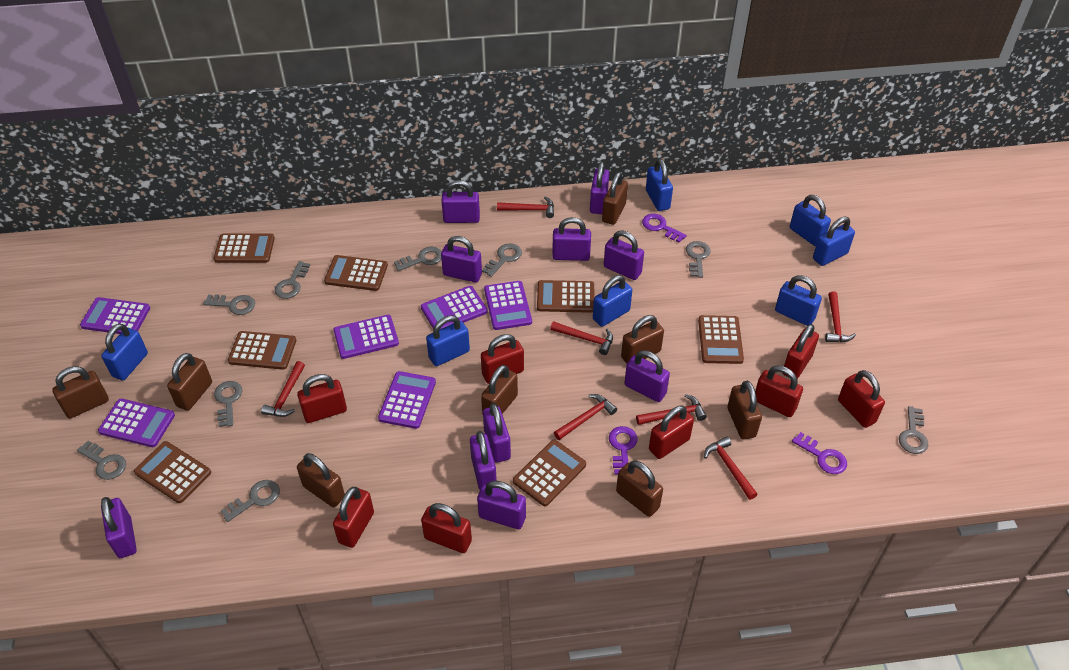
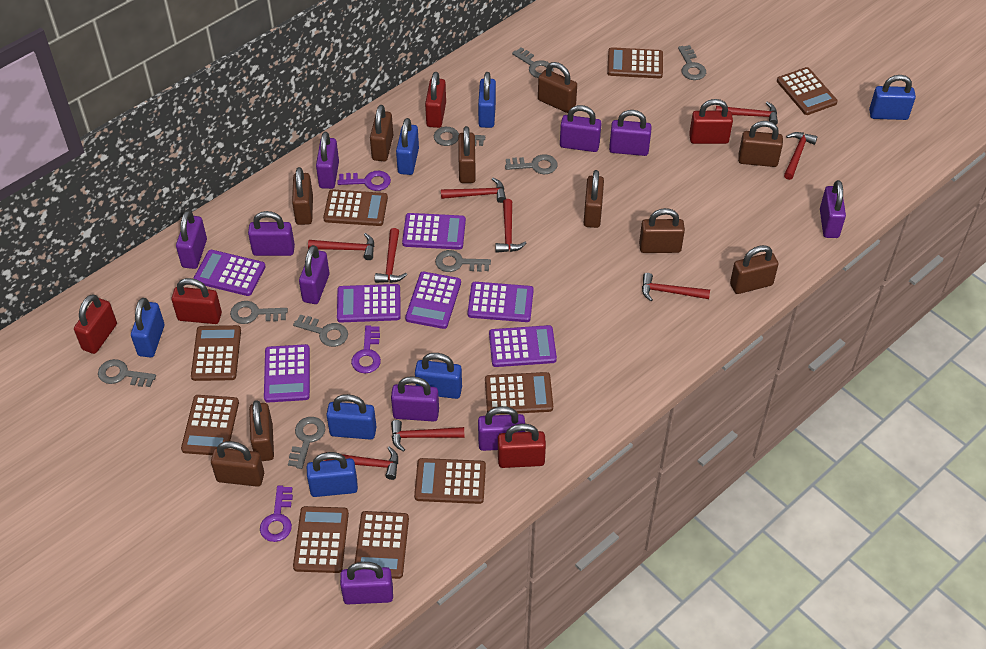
brown calculator: 7 -> 9
brown padlock: 8 -> 10
purple calculator: 6 -> 7
red hammer: 7 -> 9
red padlock: 8 -> 5

